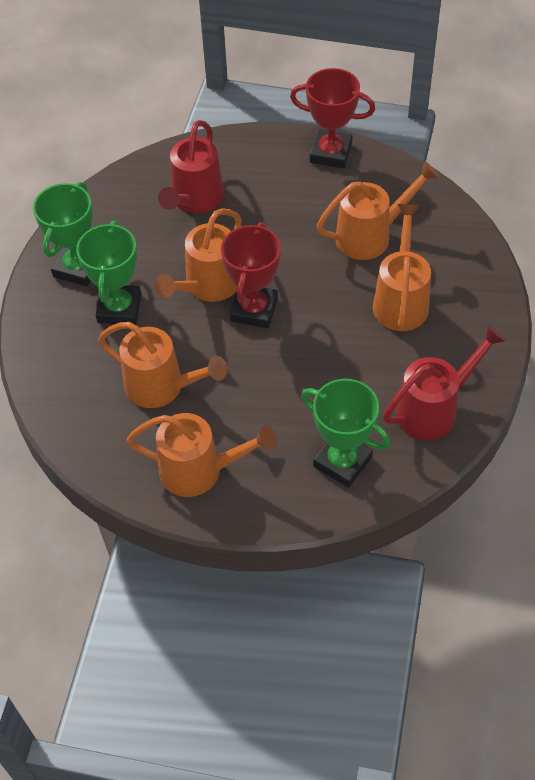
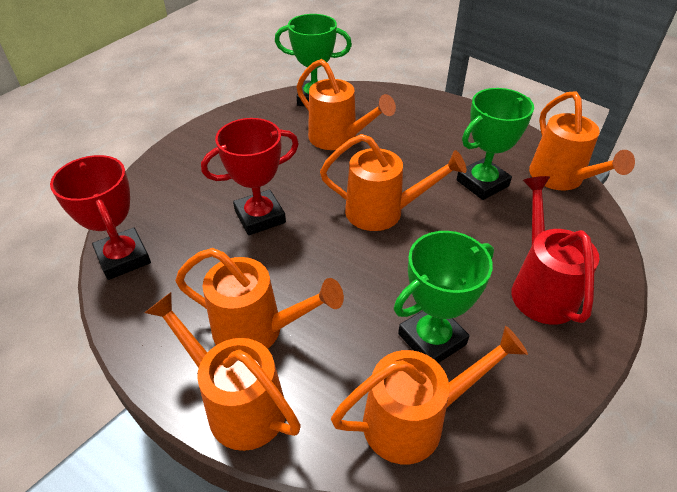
orange watering can: 5 -> 6
red watering can: 2 -> 1

